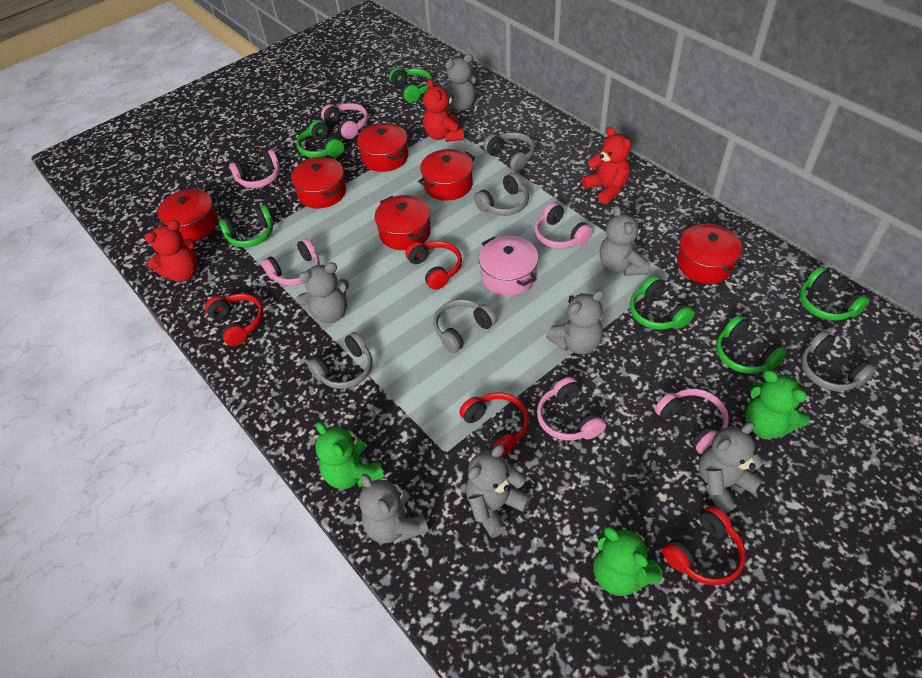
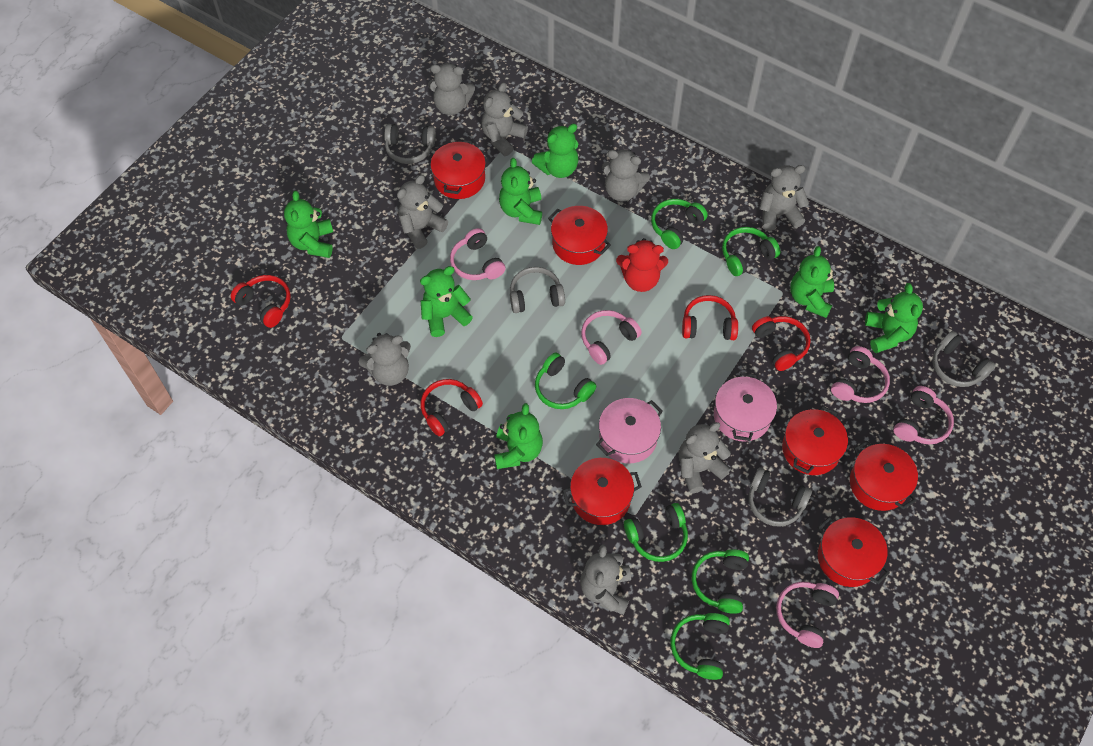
green teddy bear: 3 -> 7
grey headphones: 5 -> 4
grey teddy bear: 7 -> 8
pink headphones: 6 -> 5
pink pot: 1 -> 2
red teddy bear: 3 -> 1

